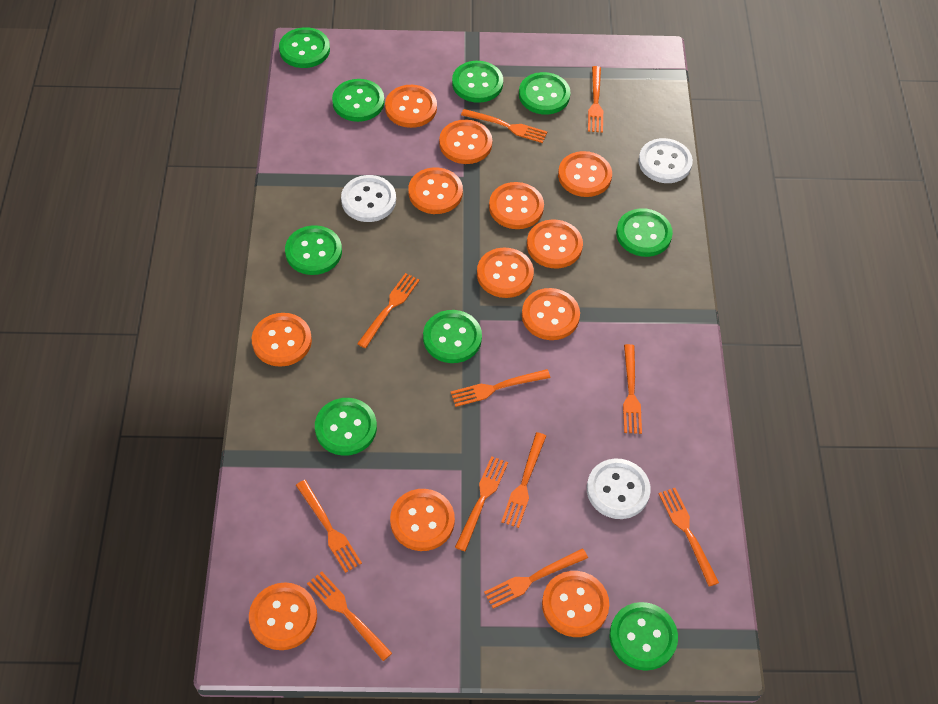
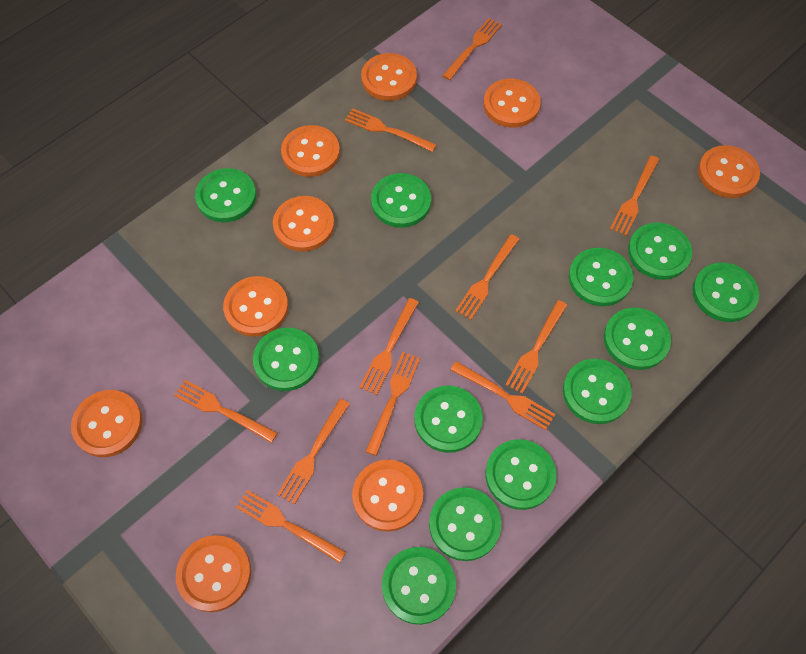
green button: 9 -> 12
orange button: 12 -> 9
white button: 3 -> 0

